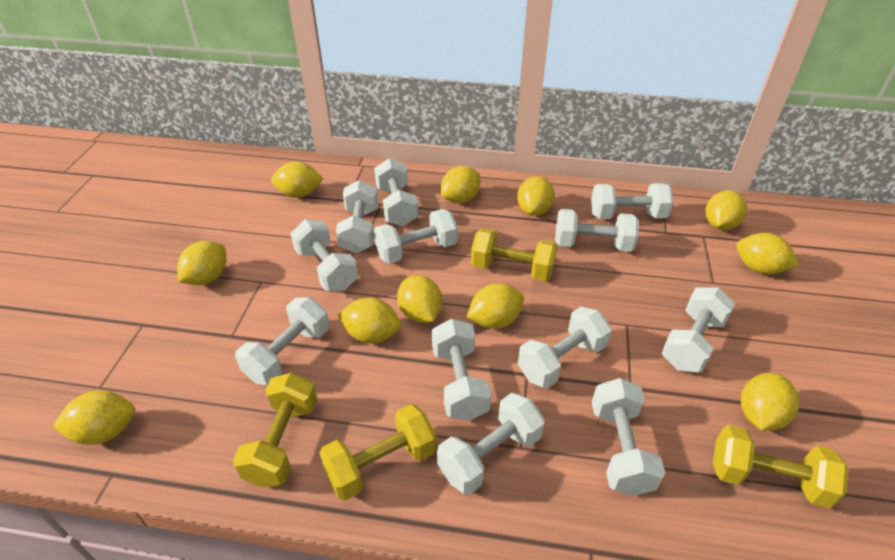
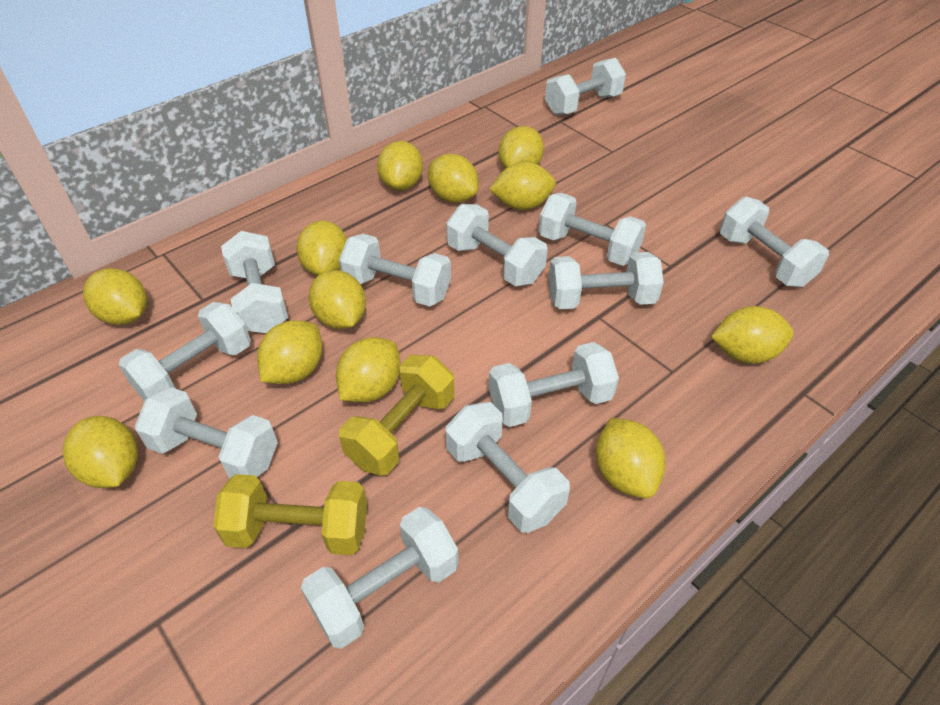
yellow dumbbell: 4 -> 2
yellow lemon: 11 -> 12

